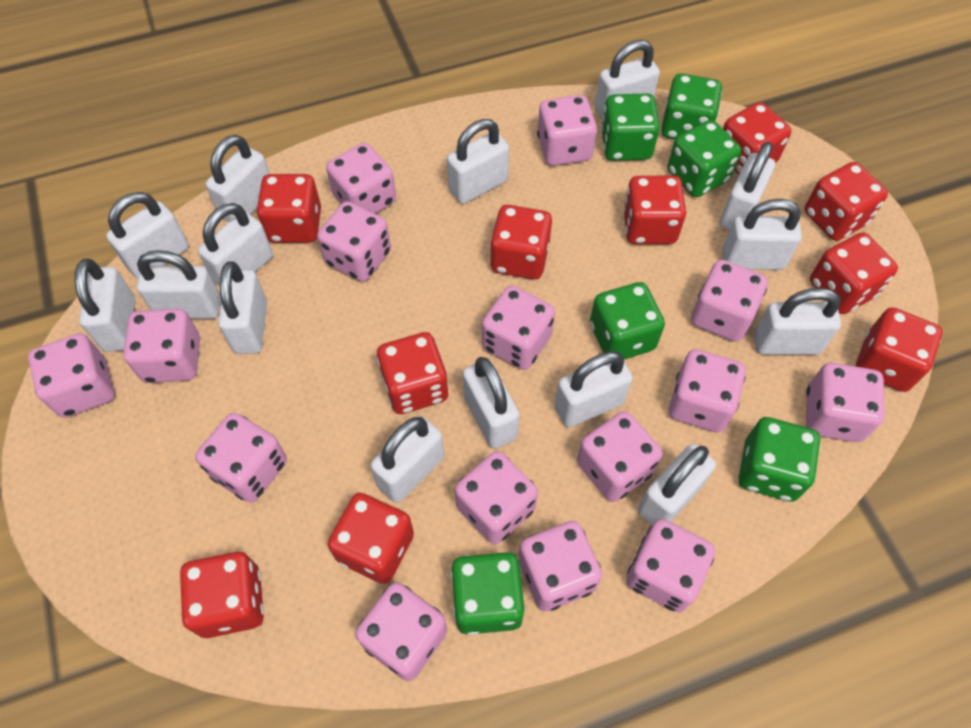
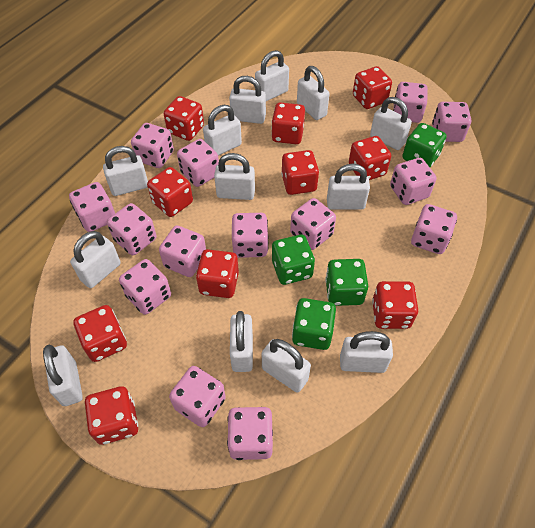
green dice: 6 -> 4
pink dice: 15 -> 14
white padlock: 15 -> 13

